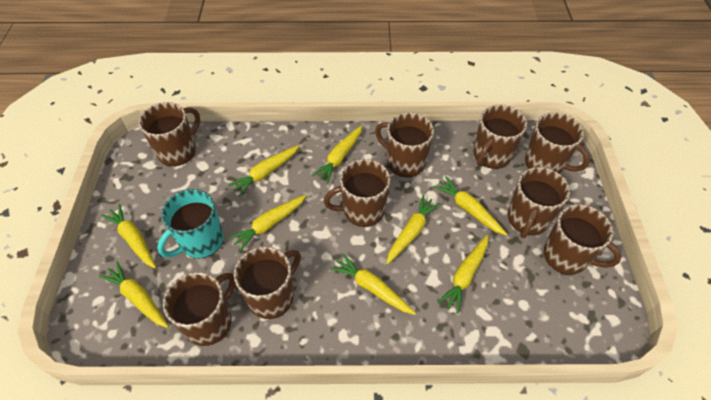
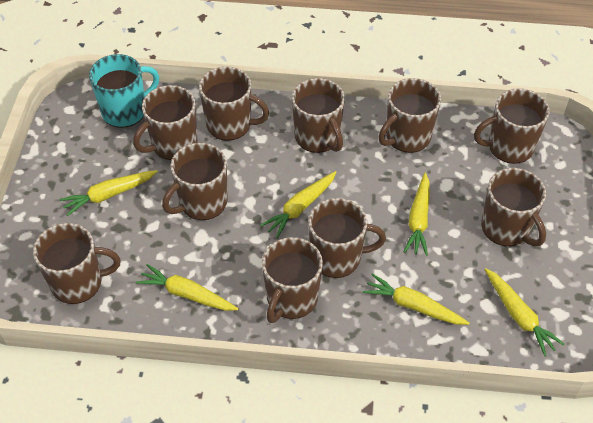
brown mug: 9 -> 10
yellow carrot: 9 -> 6

